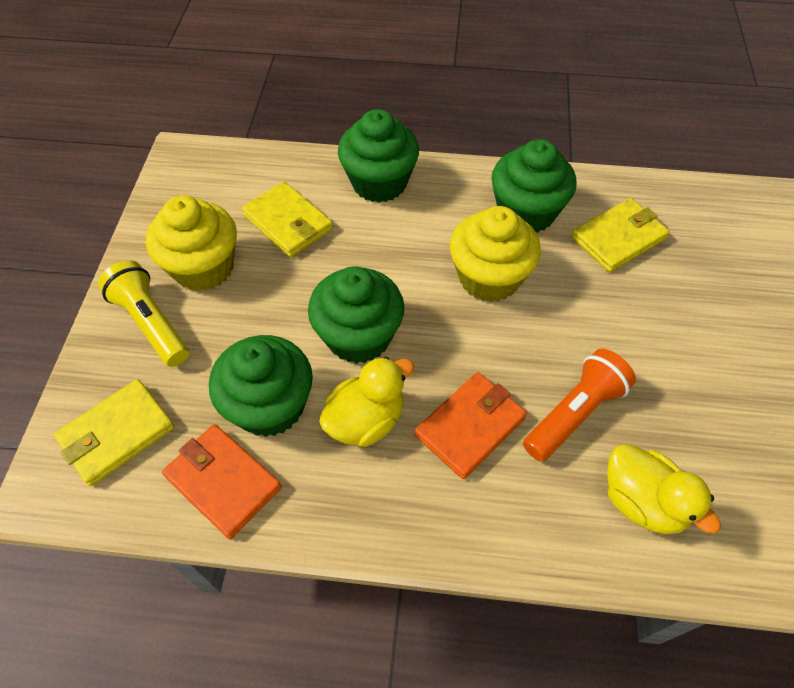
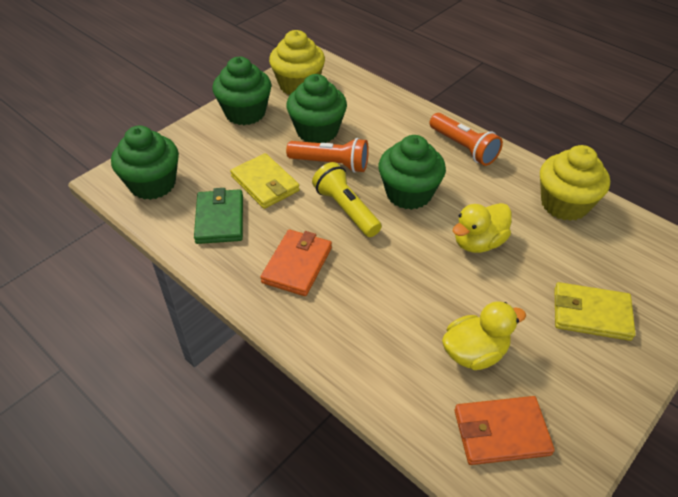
green wallet: 0 -> 1
orange flashlight: 1 -> 2
yellow wallet: 3 -> 2

